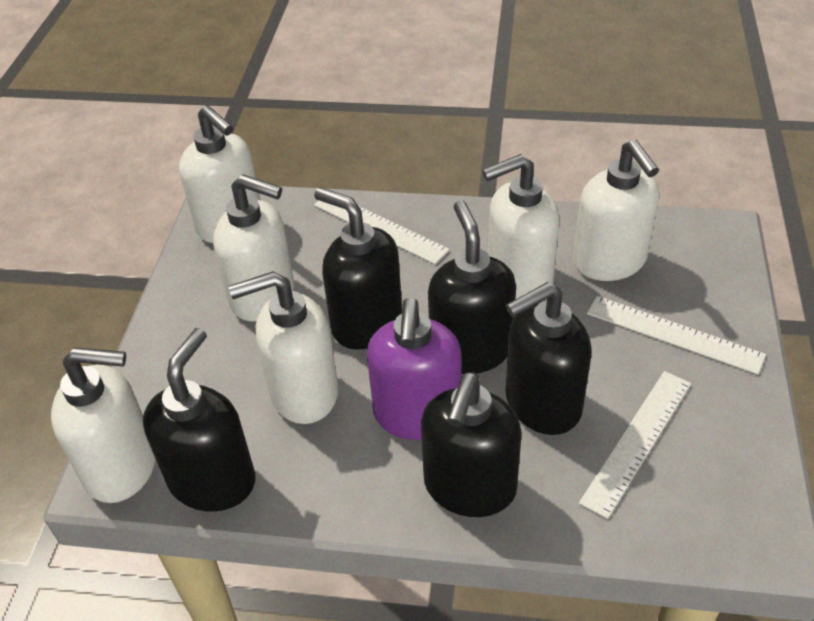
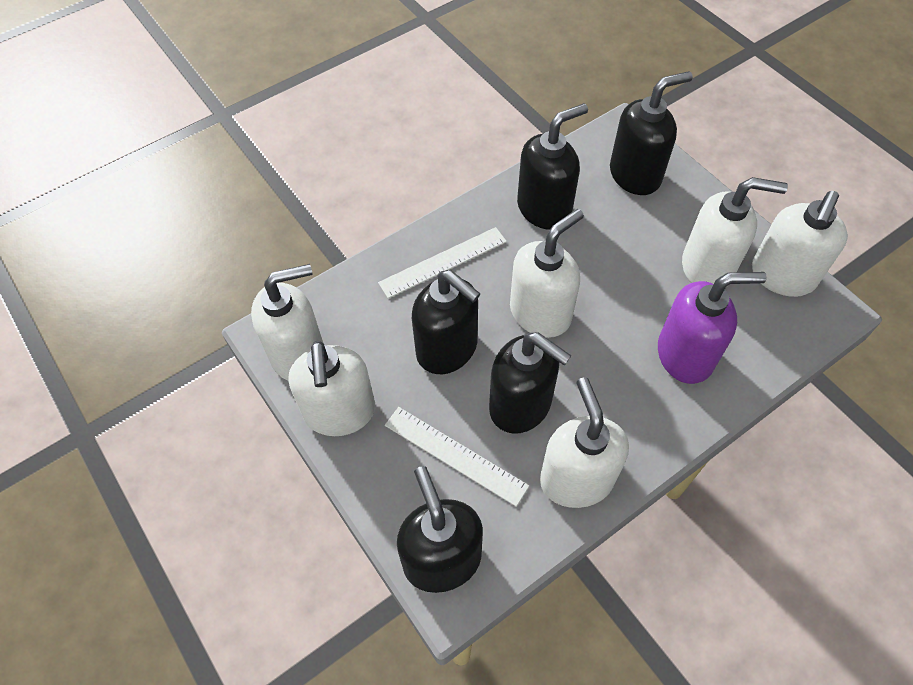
white ruler: 3 -> 2

